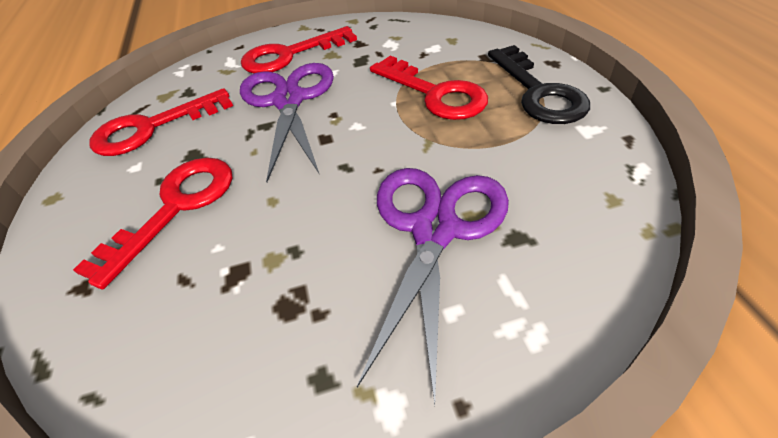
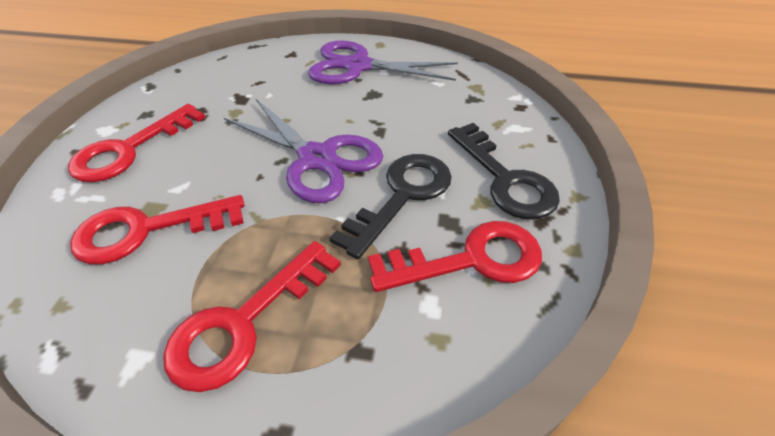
black key: 1 -> 2

